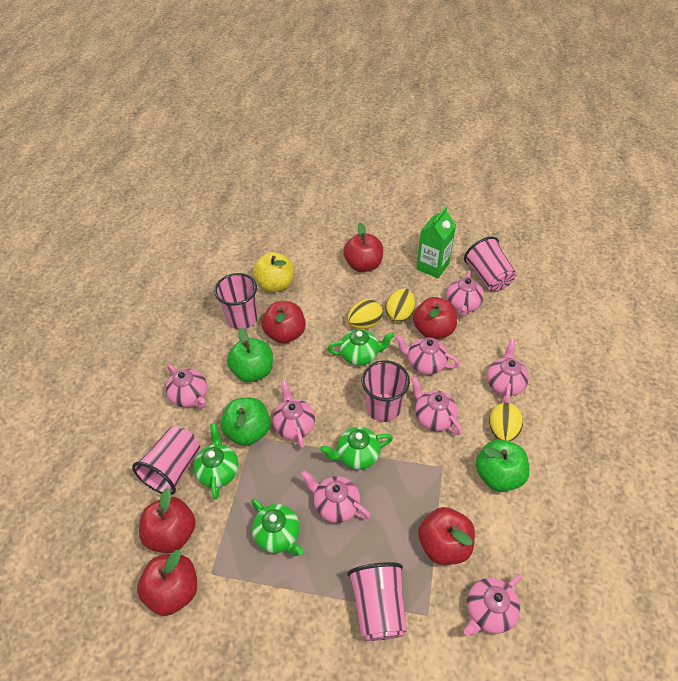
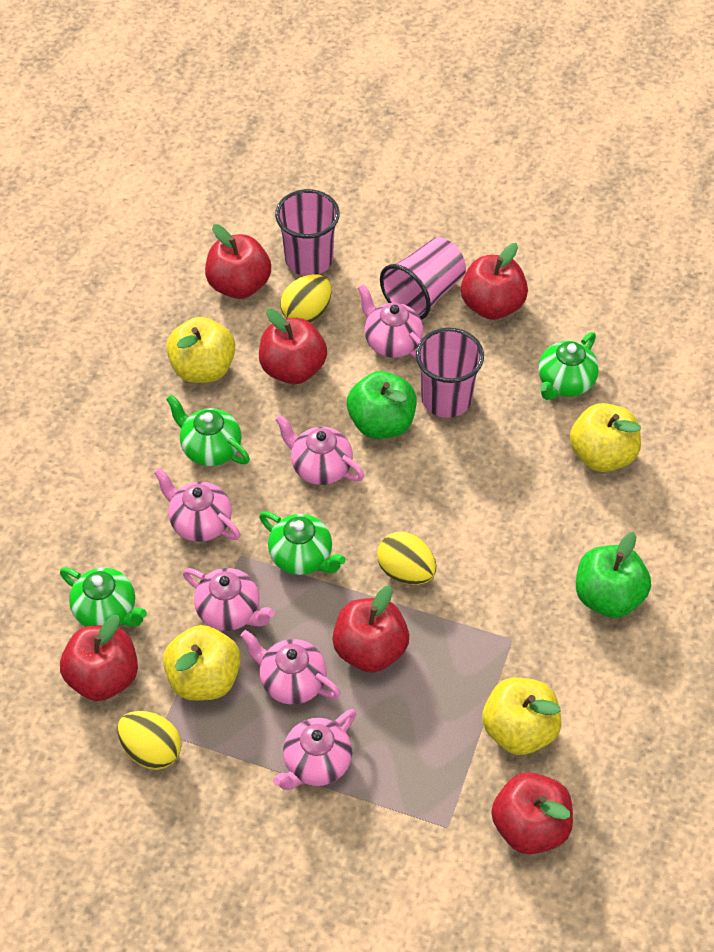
green apple: 3 -> 2
green carton: 1 -> 0
pink cup: 5 -> 3
pink teapot: 8 -> 6
yellow apple: 1 -> 4

